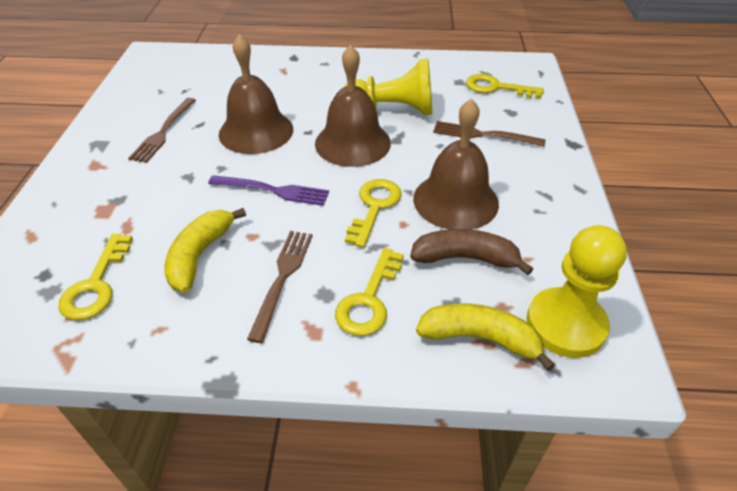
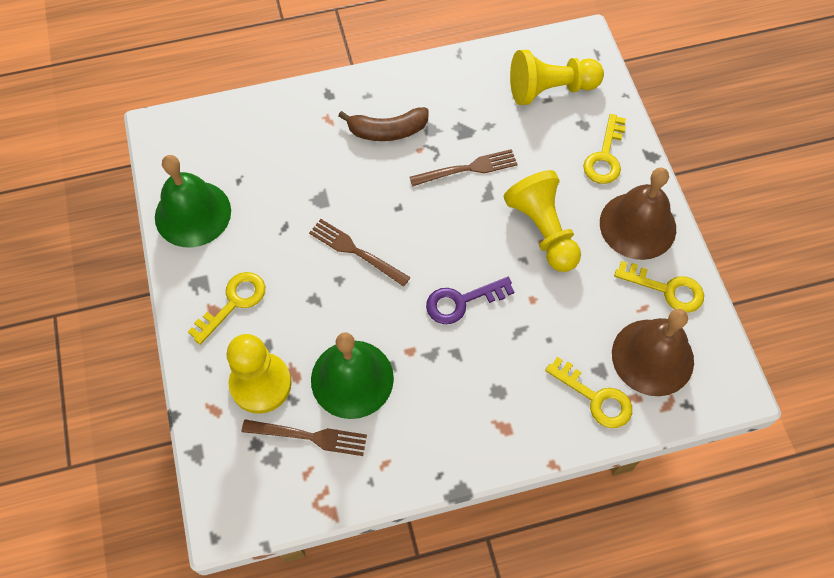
brown bell: 3 -> 2
green bell: 0 -> 2
purple fork: 1 -> 0
purple key: 0 -> 1
yellow banana: 2 -> 0
yellow pawn: 2 -> 3

